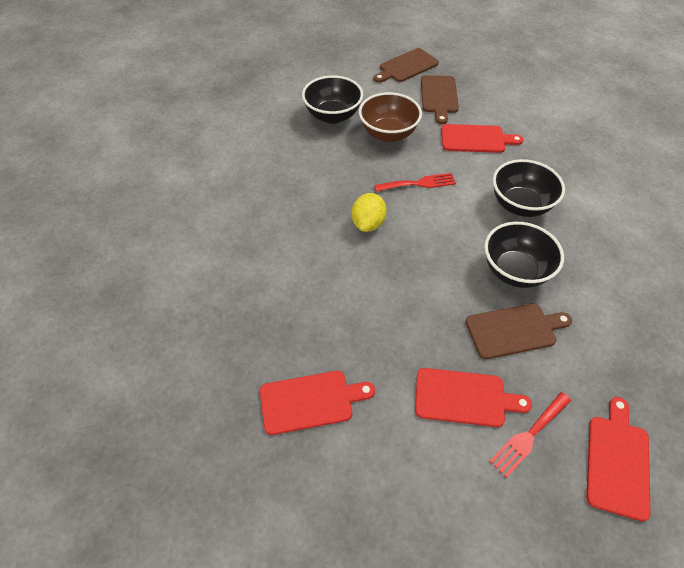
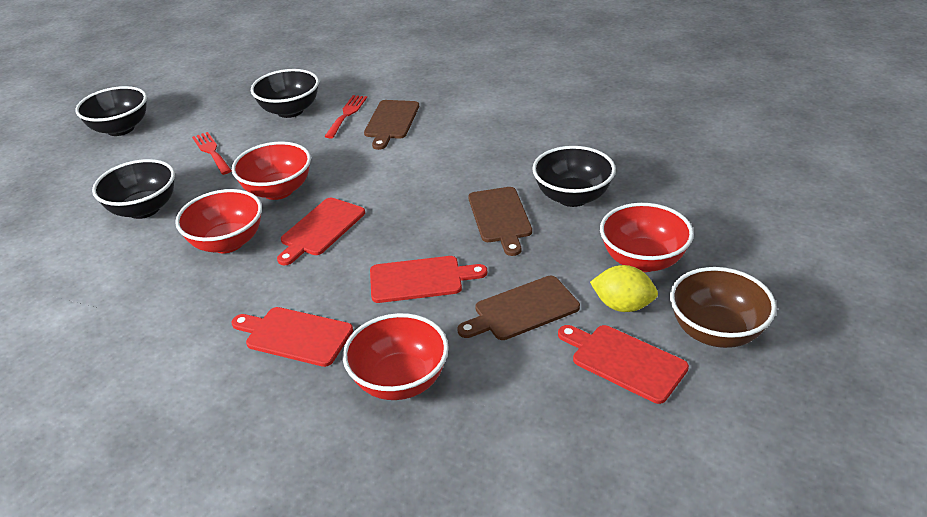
black bowl: 3 -> 4
red bowl: 0 -> 4

